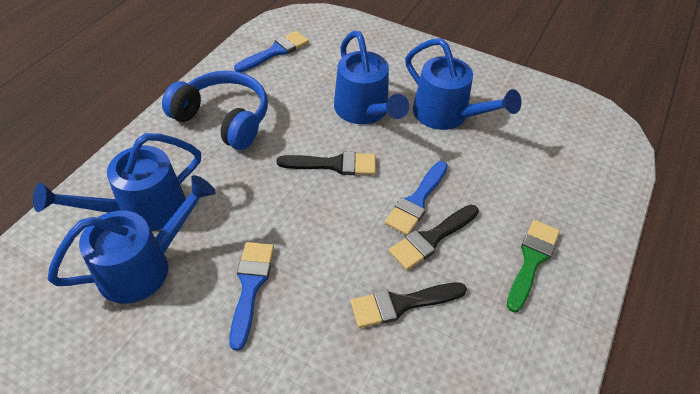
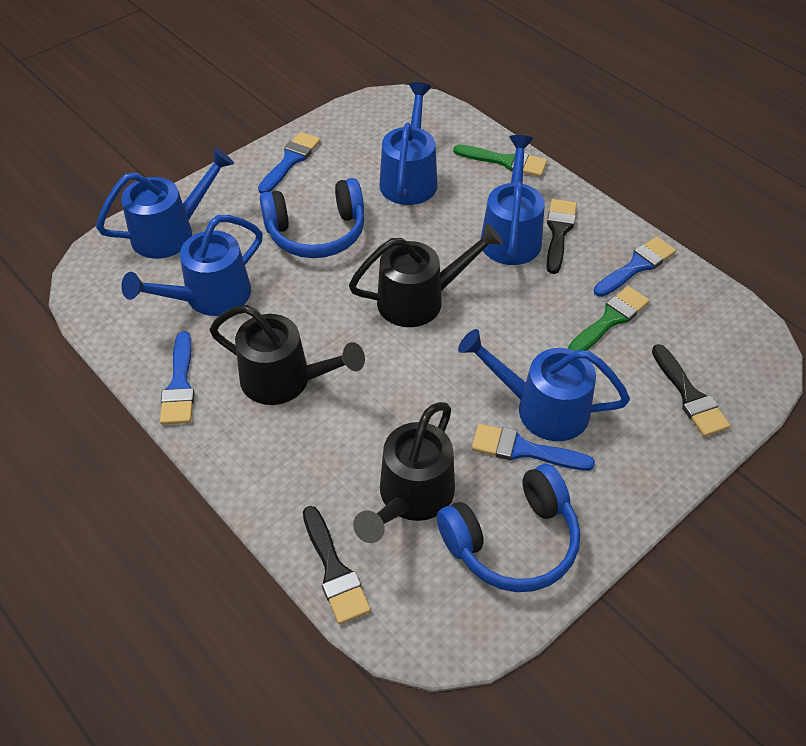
black watering can: 0 -> 3
blue brush: 3 -> 4
blue headphones: 1 -> 2
blue watering can: 4 -> 5
green brush: 1 -> 2

